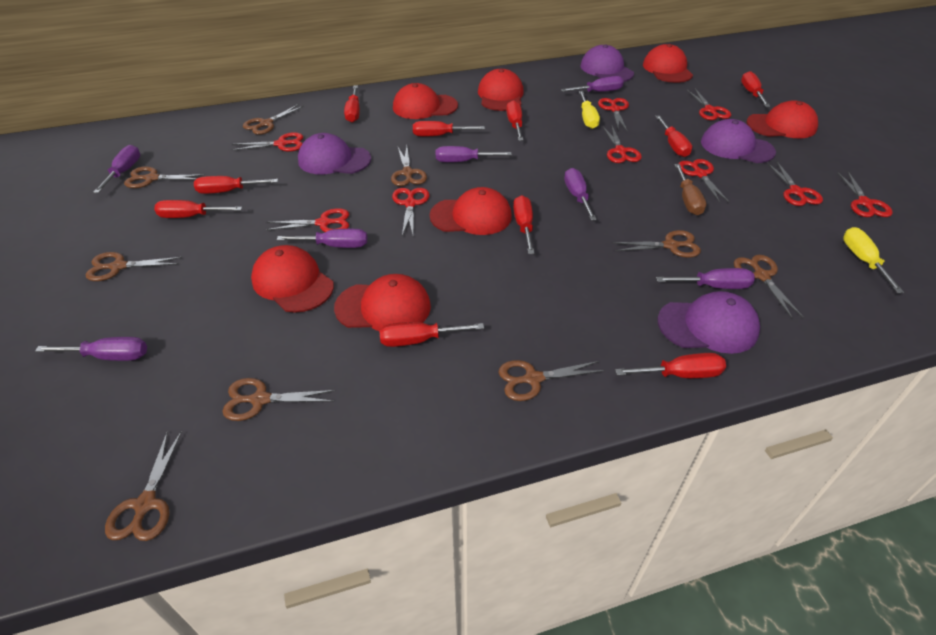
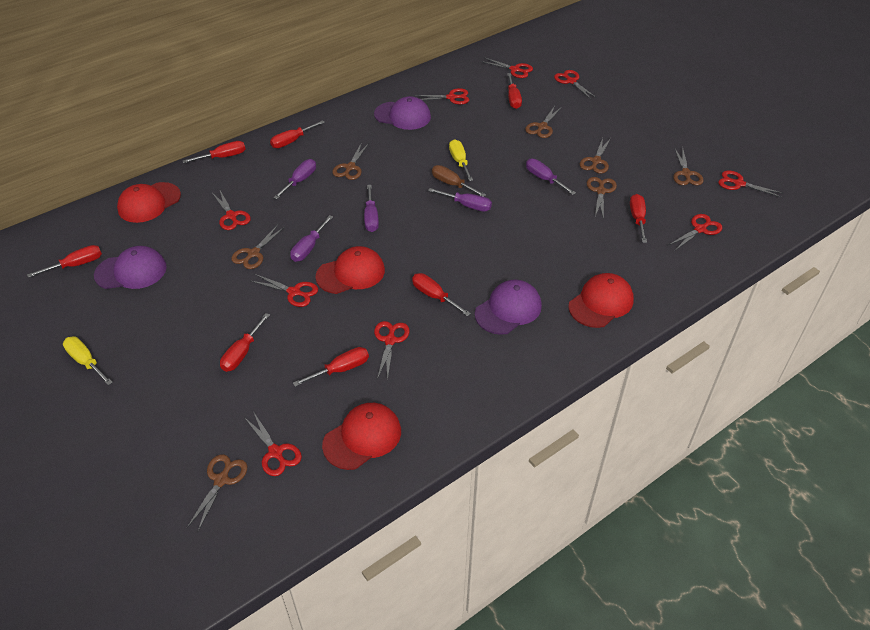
brown scissors: 9 -> 7
purple cap: 4 -> 3
purple screwdriver: 7 -> 5
red cap: 7 -> 4
red screwdriver: 10 -> 8

